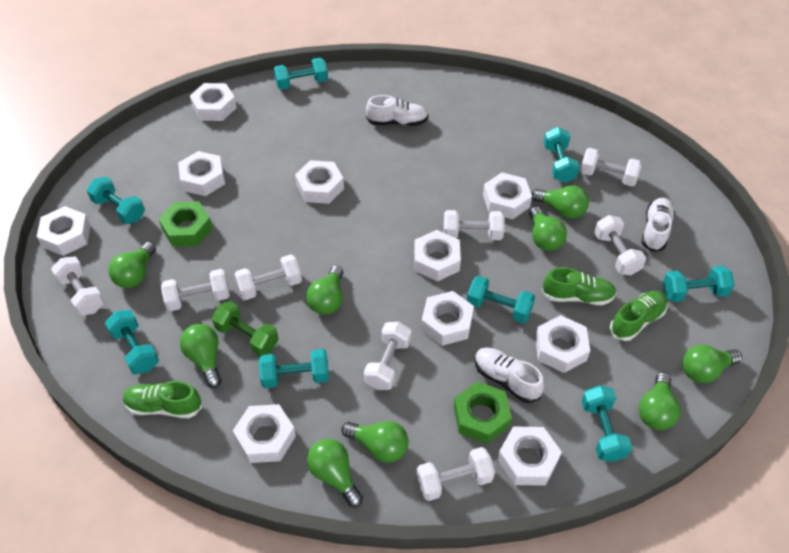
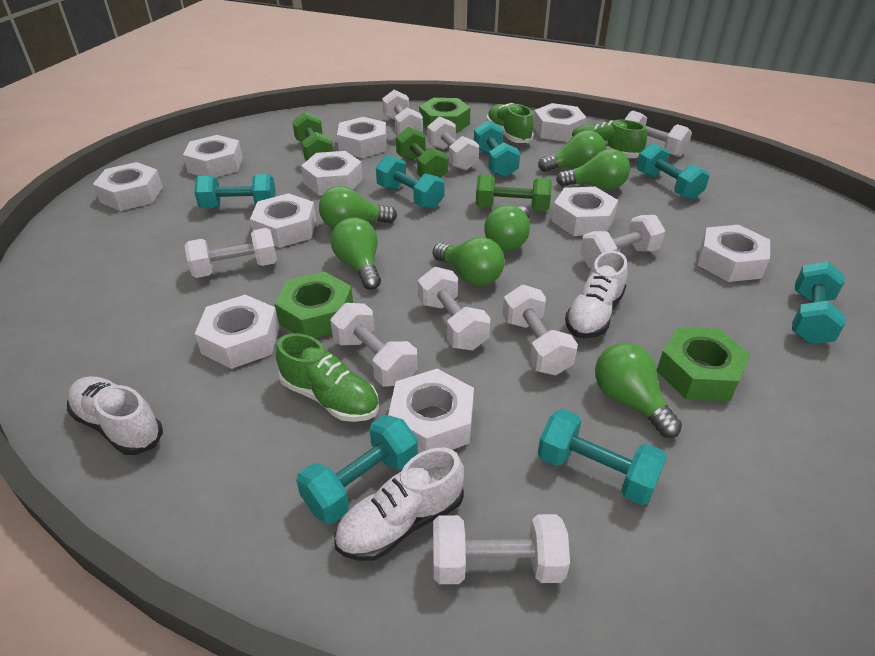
green dumbbell: 1 -> 3
green light bulb: 9 -> 7
green nut: 2 -> 3
turquoise dumbbell: 8 -> 7
white dumbbell: 8 -> 9

